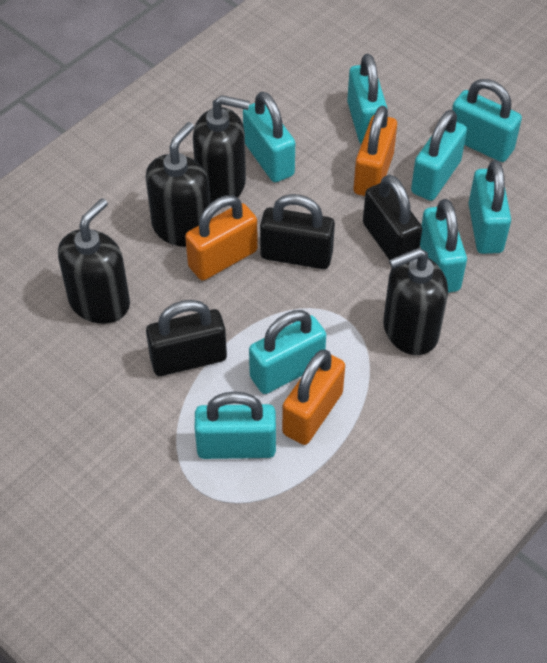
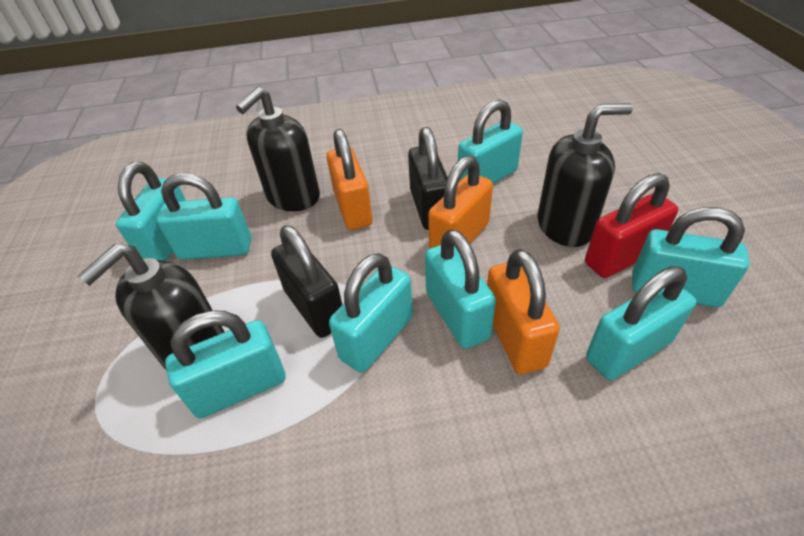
black padlock: 3 -> 2
black soap dispenser: 4 -> 3
red padlock: 0 -> 1

